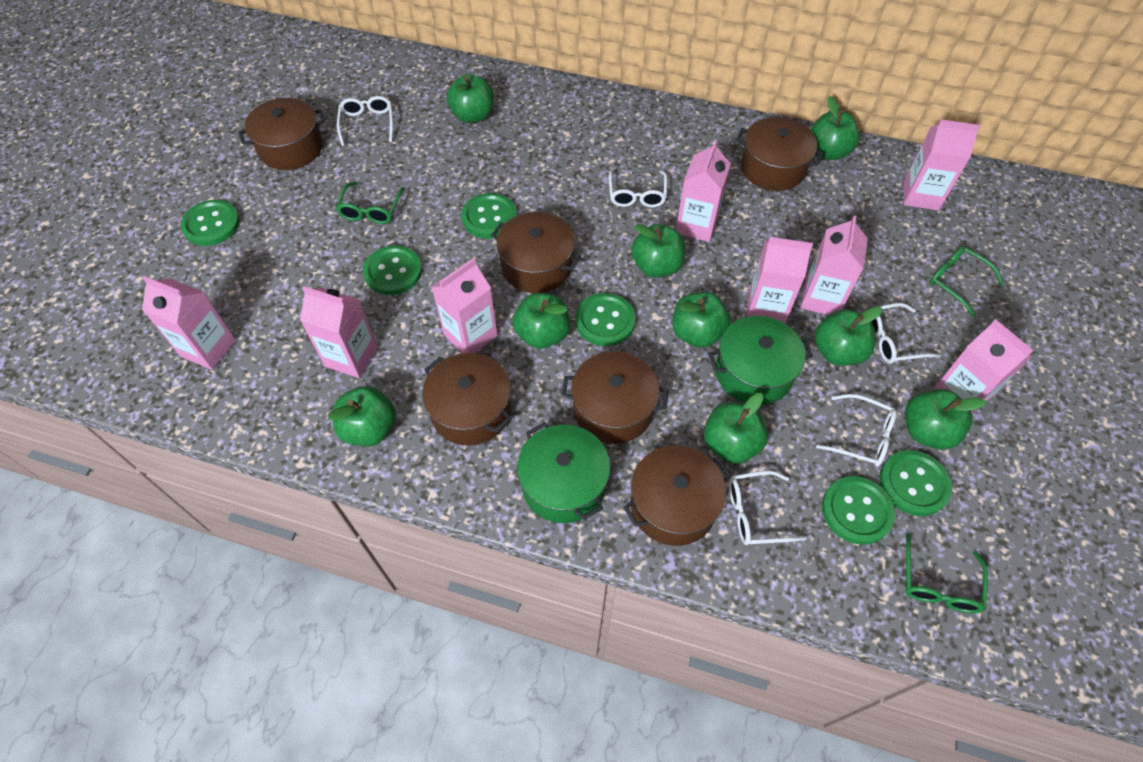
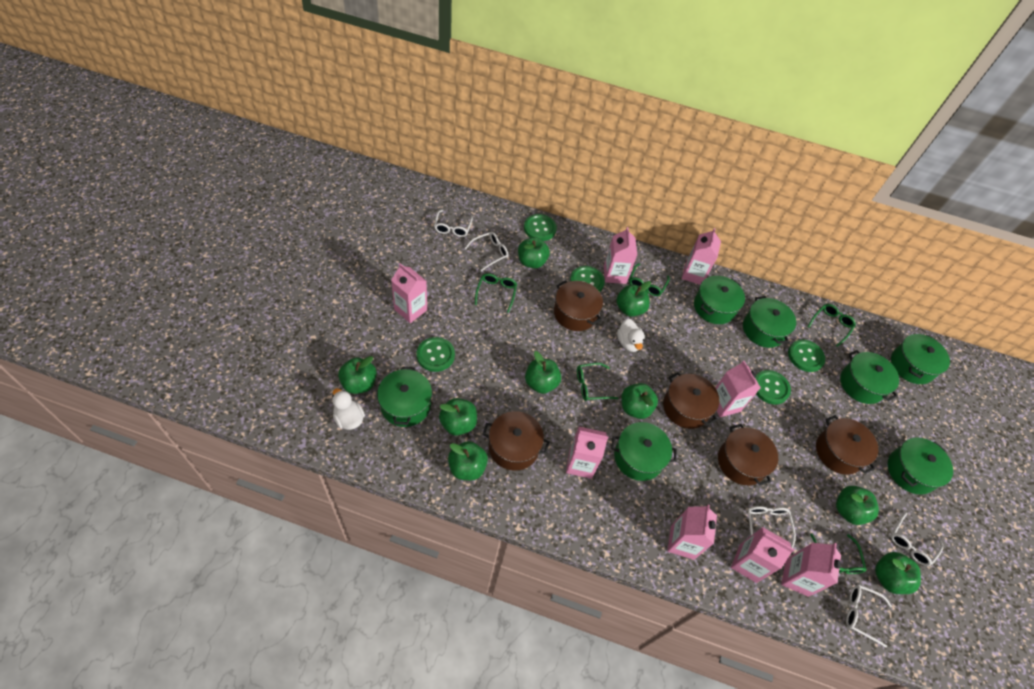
brown pot: 6 -> 5
green button: 6 -> 5
green glasses: 3 -> 5
green pot: 2 -> 7
white duck: 0 -> 2

